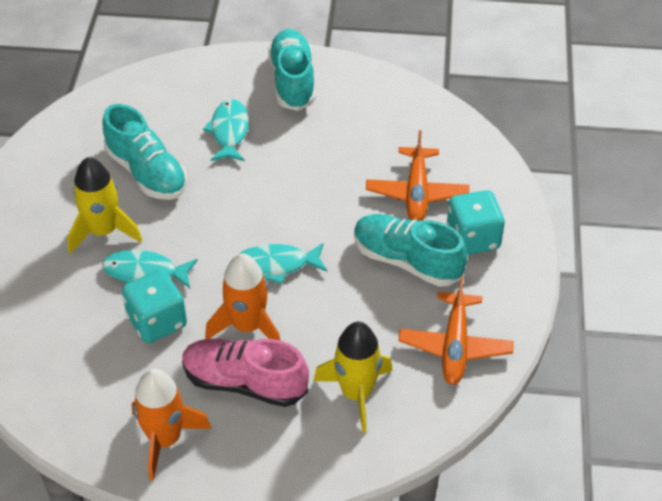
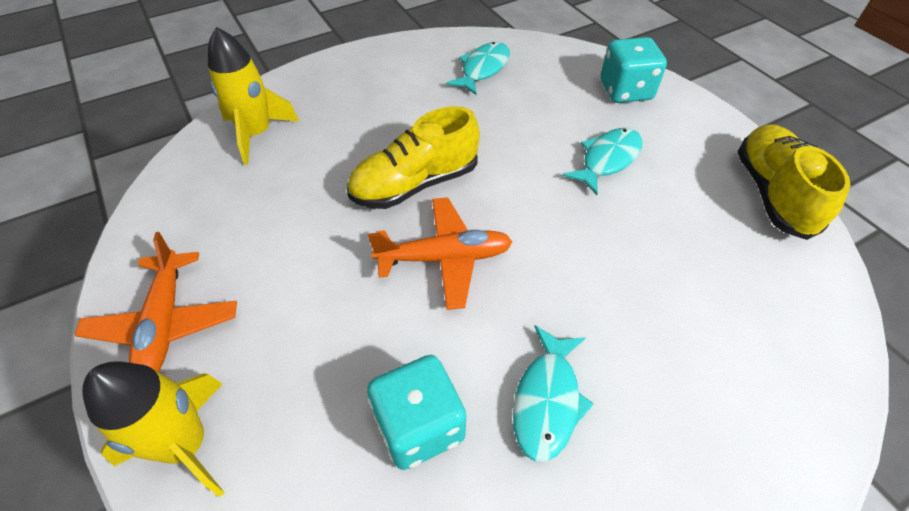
orange rocket: 2 -> 0
pink shoe: 1 -> 0
turquoise shoe: 3 -> 0
yellow shoe: 0 -> 2

